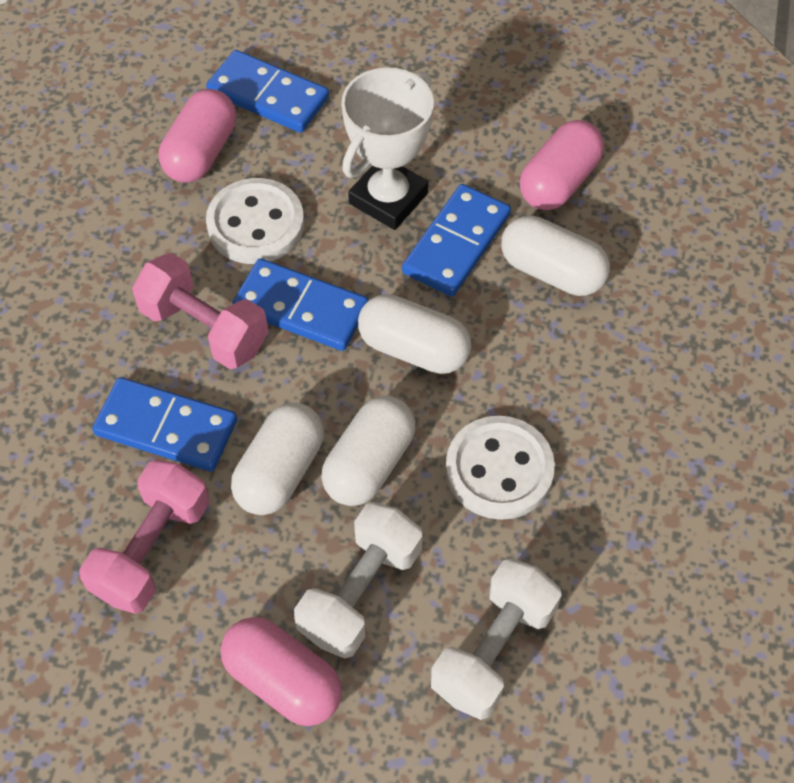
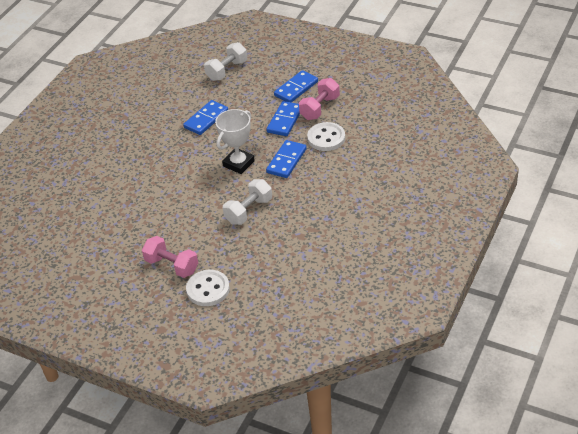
pink capsule: 3 -> 0
white capsule: 4 -> 0

